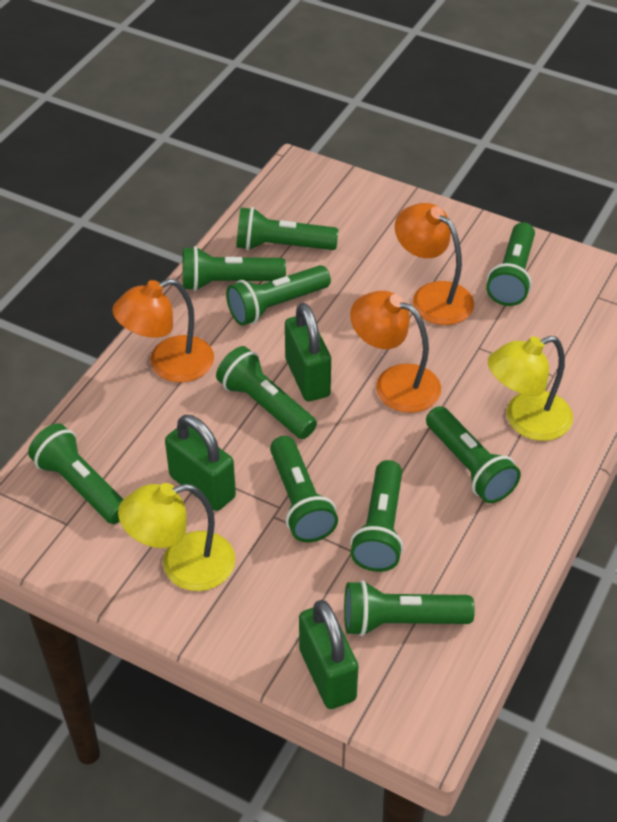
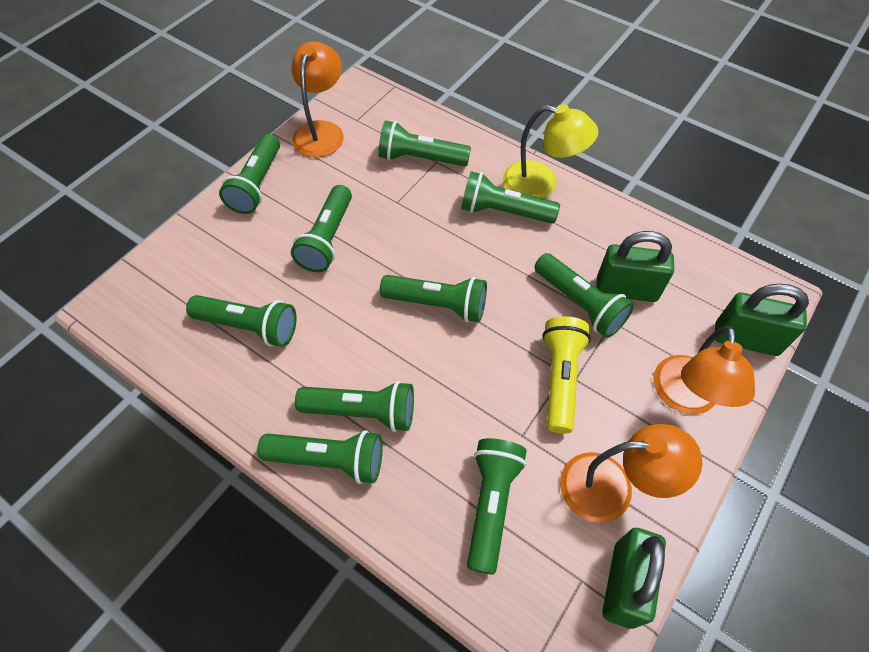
yellow flashlight: 0 -> 1
yellow lamp: 2 -> 1

